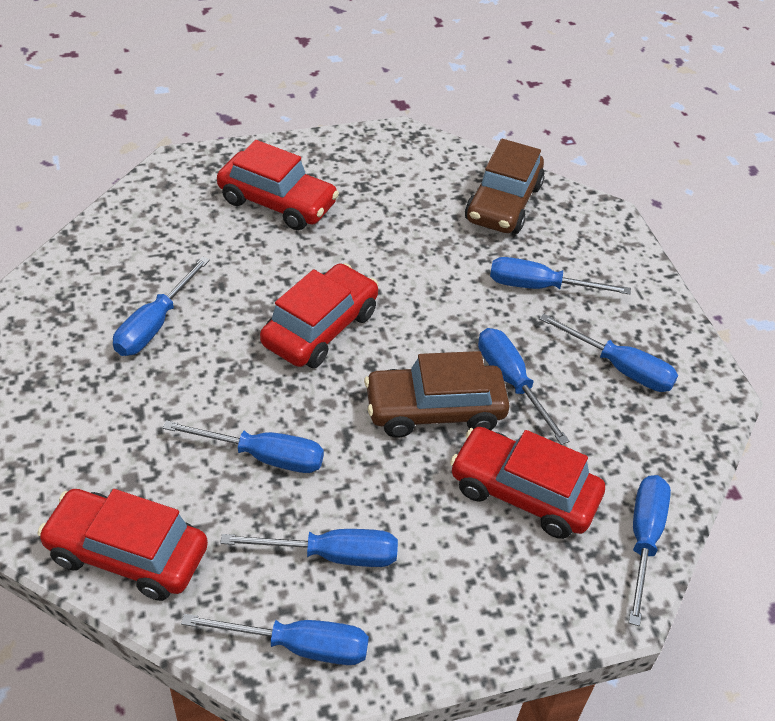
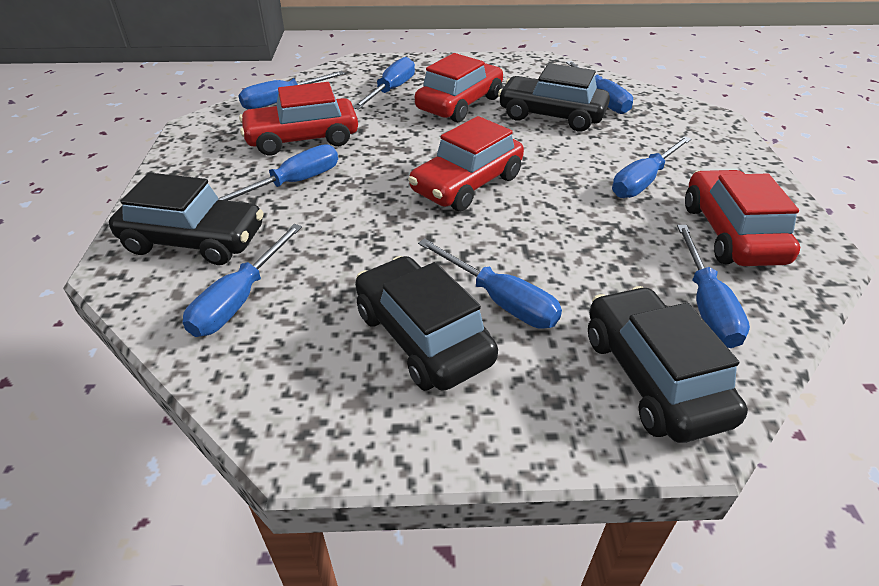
black car: 0 -> 4
brown car: 2 -> 0

